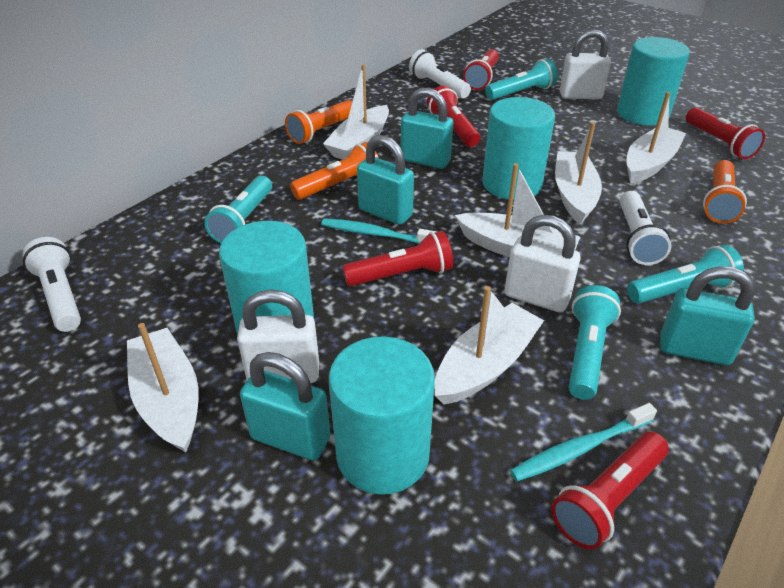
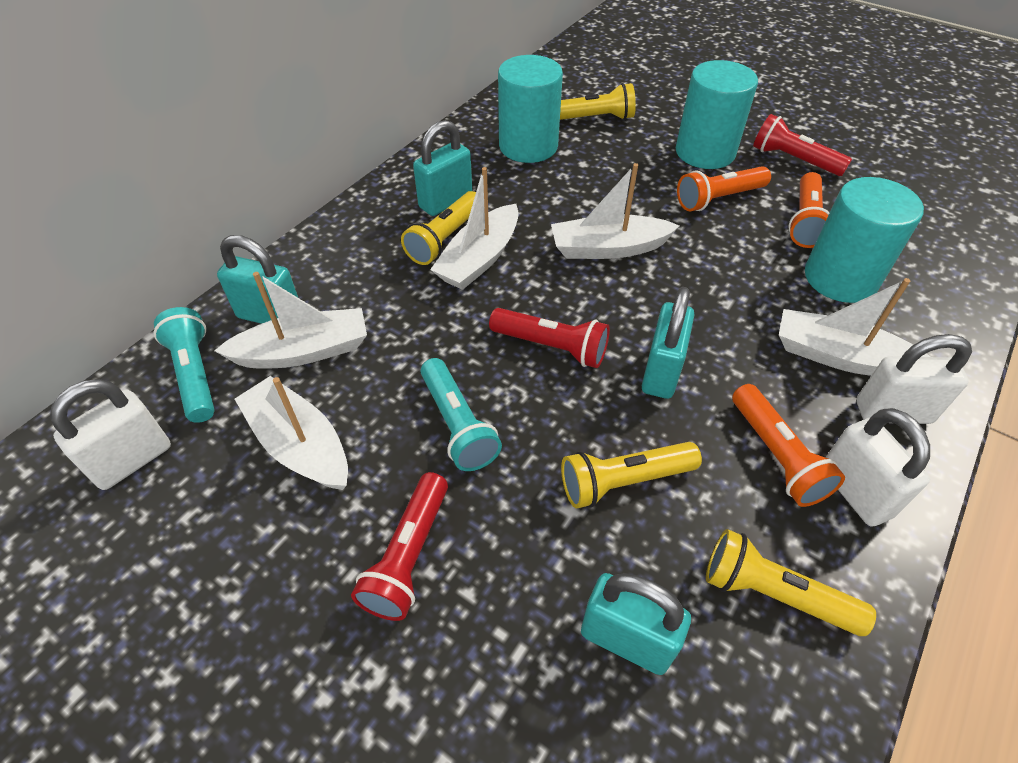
red flashlight: 5 -> 3
turquoise cylinder: 4 -> 3
turquoise flashlight: 4 -> 2
turquoise toothbrush: 2 -> 0
white boat: 6 -> 5
white flashlight: 3 -> 0
yellow flashlight: 0 -> 4

